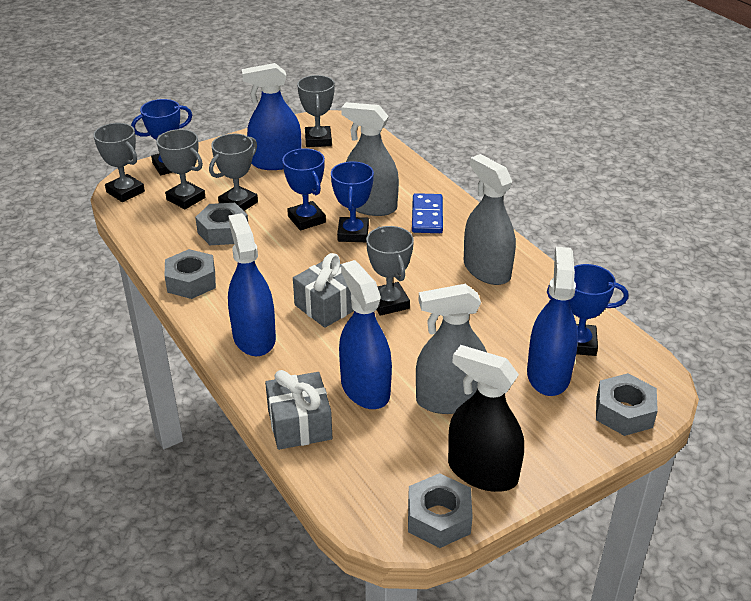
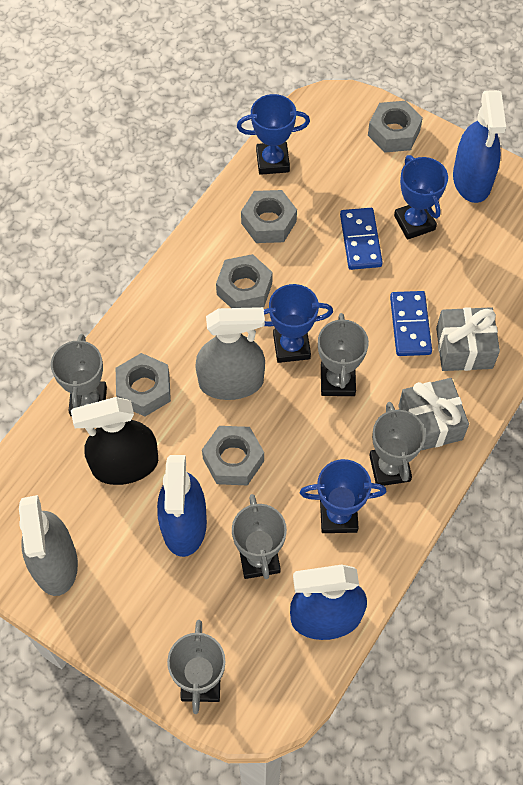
blue domino: 1 -> 2
blue spray bottle: 4 -> 3
grey nut: 4 -> 5
grey spray bottle: 3 -> 2

